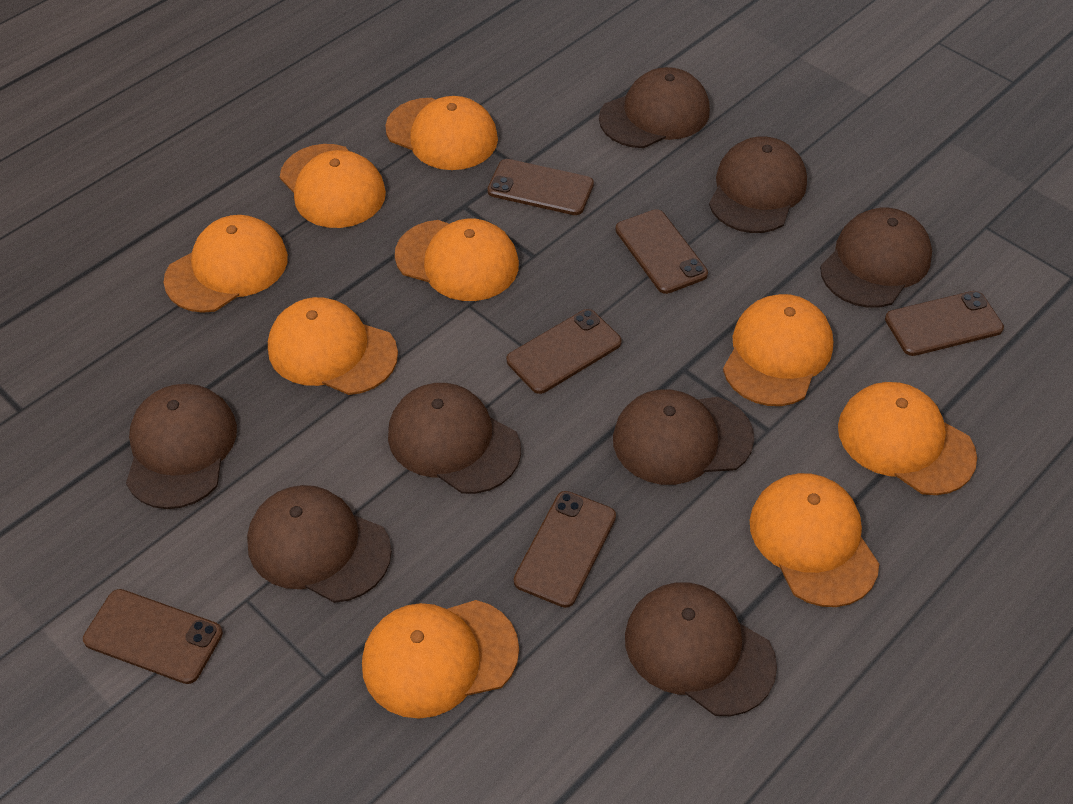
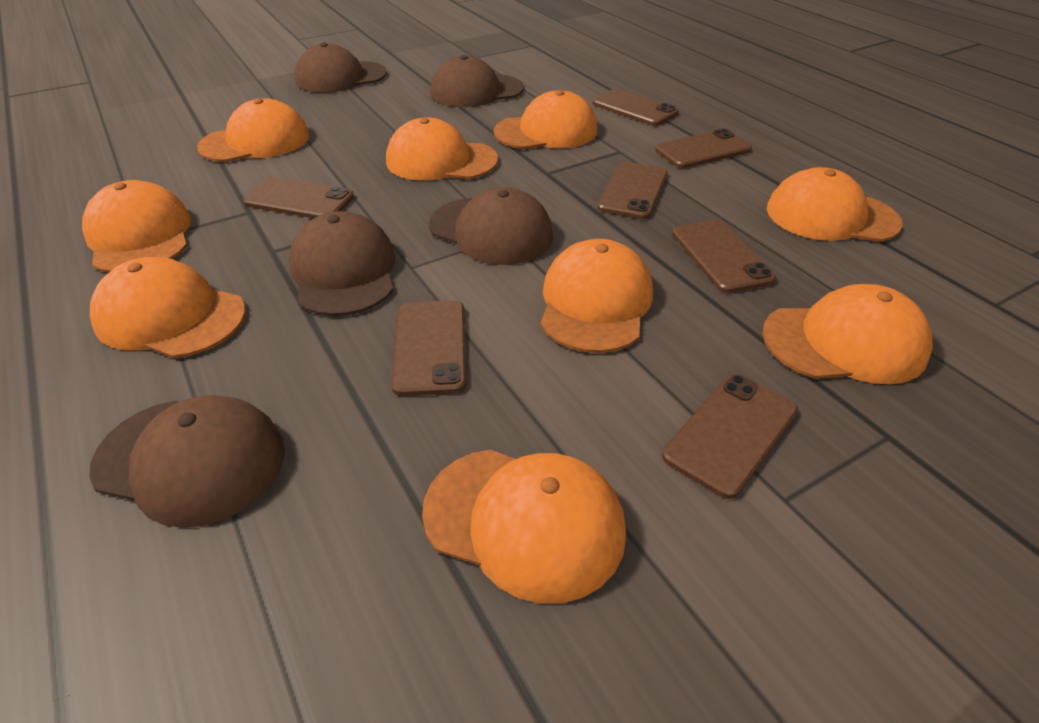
brown cap: 8 -> 5
brown phone: 6 -> 7

